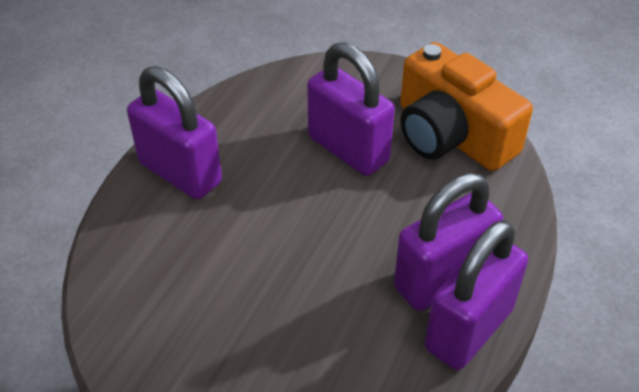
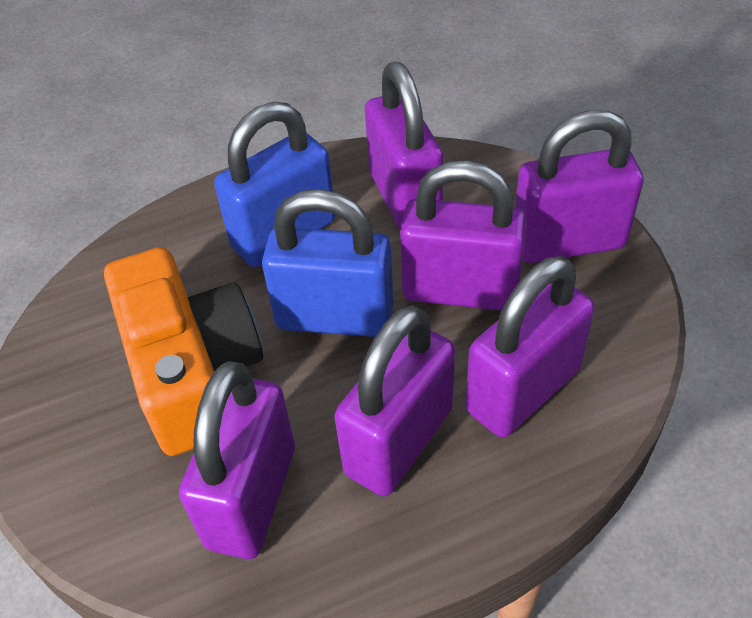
blue padlock: 0 -> 2
purple padlock: 4 -> 6

